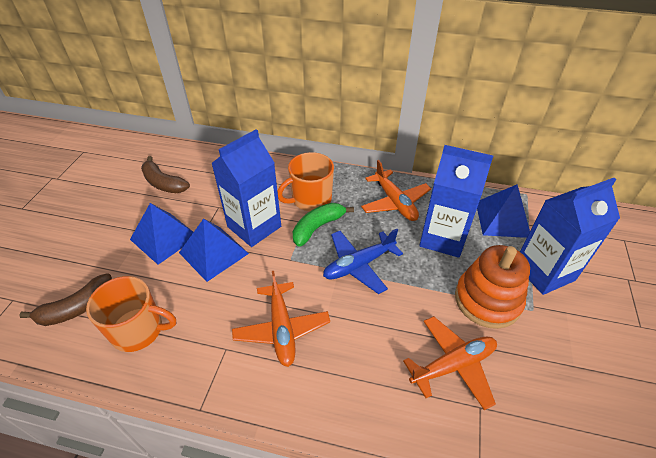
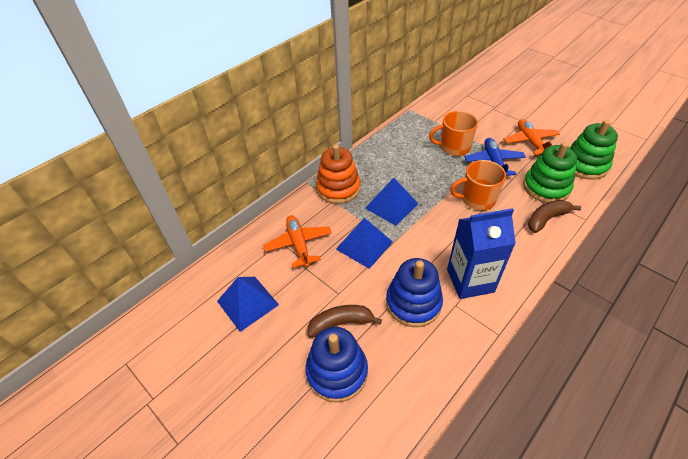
blue carton: 3 -> 1
blue stacking toy: 0 -> 2
green banana: 1 -> 0
green stacking toy: 0 -> 2
orange plane: 3 -> 2

